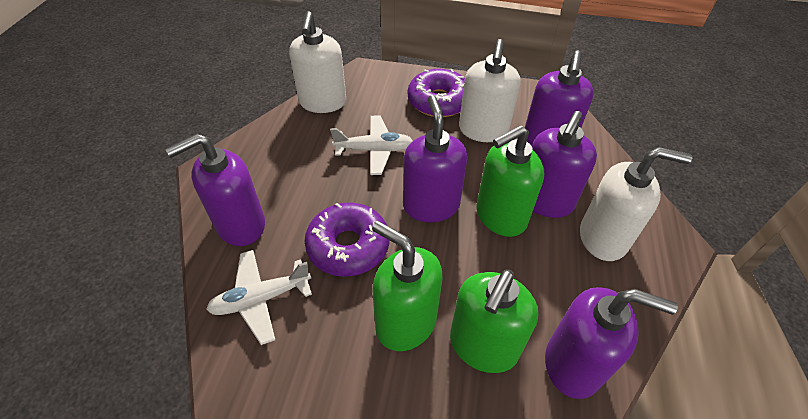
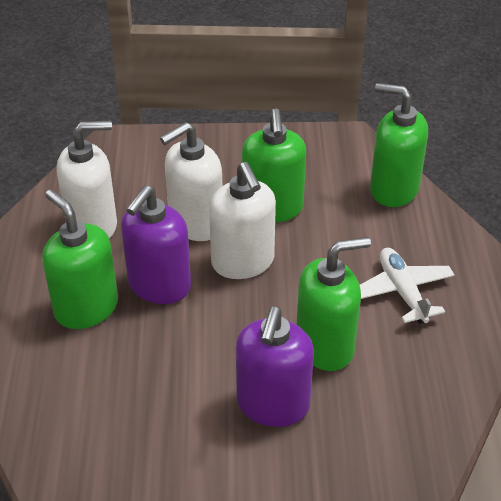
green soap dispenser: 3 -> 4
purple donut: 2 -> 0
purple soap dispenser: 5 -> 2
white plane: 2 -> 1

